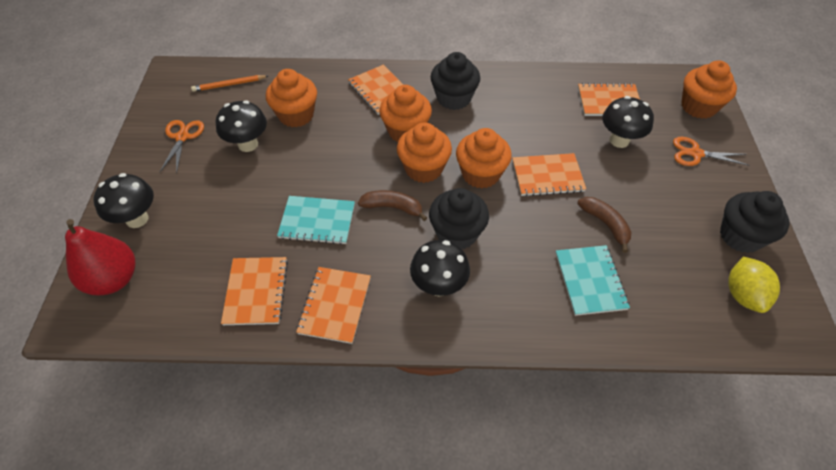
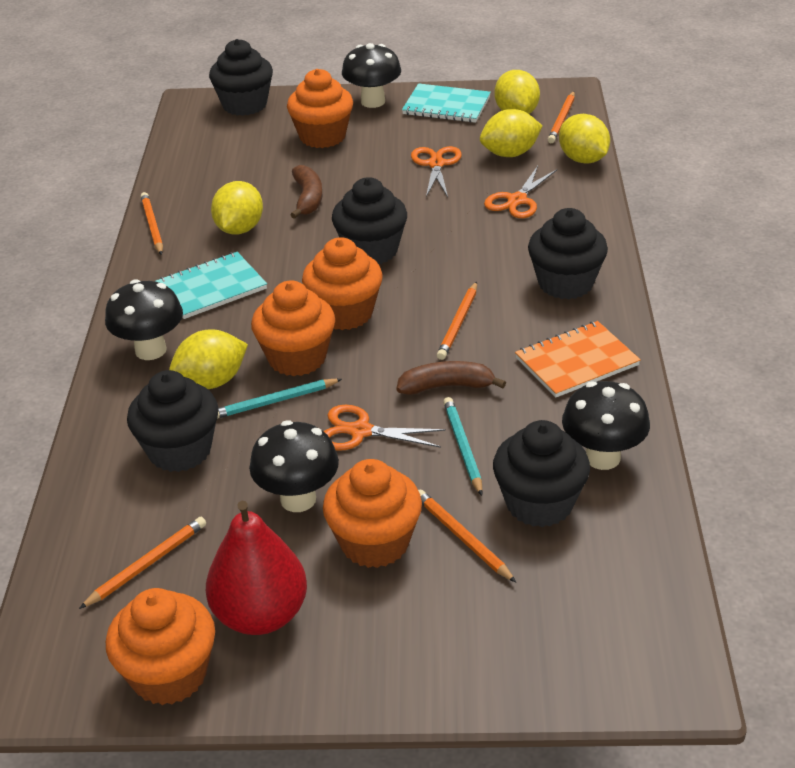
black cupcake: 3 -> 5
orange notebook: 5 -> 1
orange pencil: 1 -> 5
orange scissors: 2 -> 3
turquoise pencil: 0 -> 2
yellow lemon: 1 -> 5

